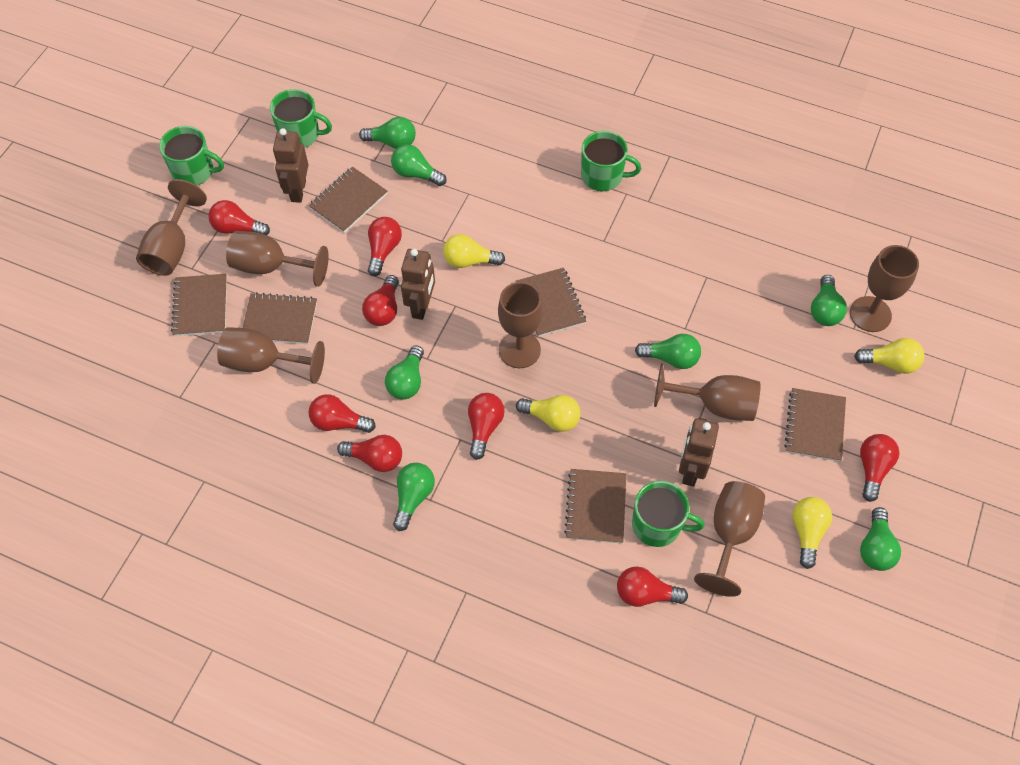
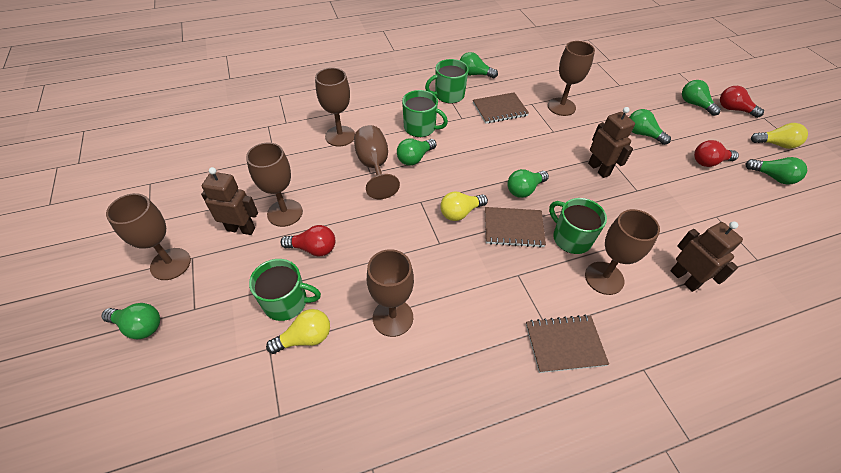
brown notebook: 6 -> 3
red light bulb: 8 -> 3
yellow light bulb: 4 -> 3

